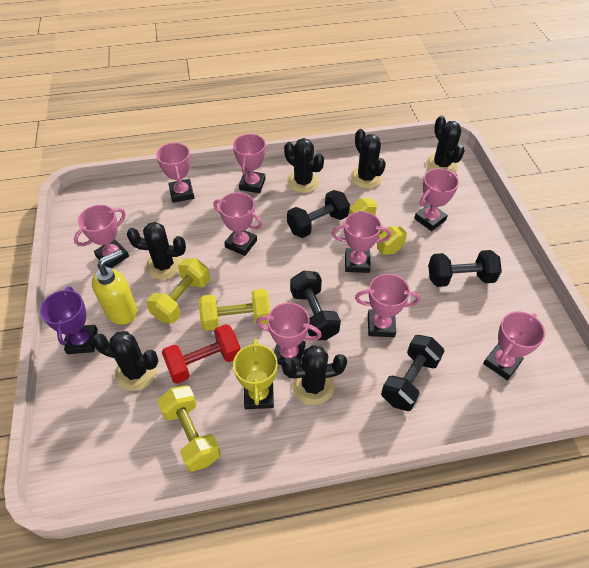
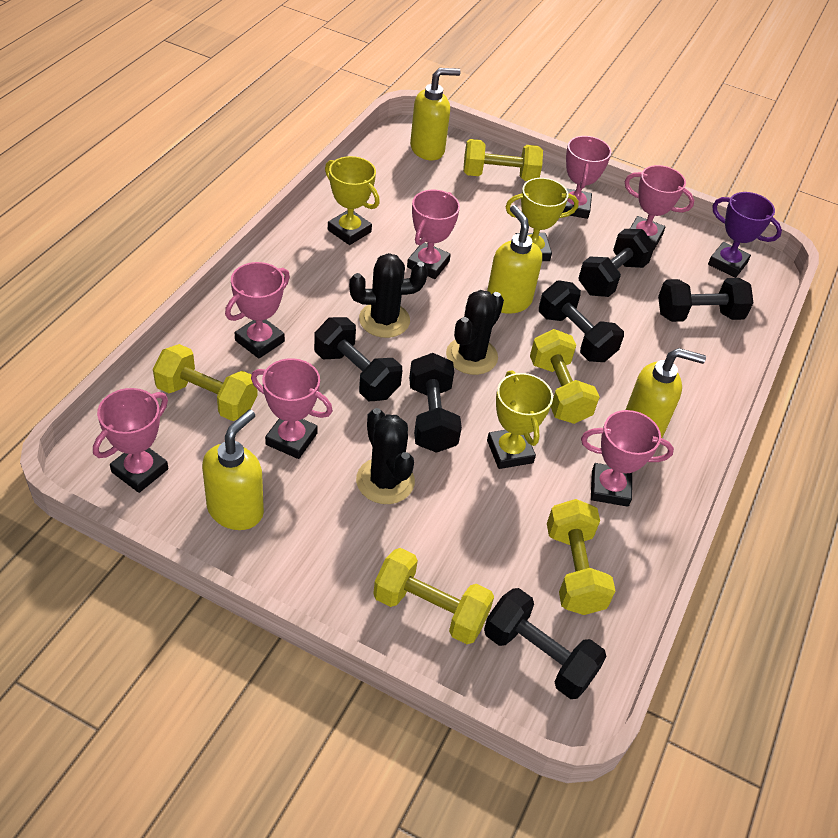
black cactus: 6 -> 3
black dumbbell: 4 -> 6
pink trophy: 9 -> 7
red dumbbell: 1 -> 0
yellow dumbbell: 4 -> 5
yellow soap dispenser: 1 -> 4
yellow trophy: 1 -> 3

